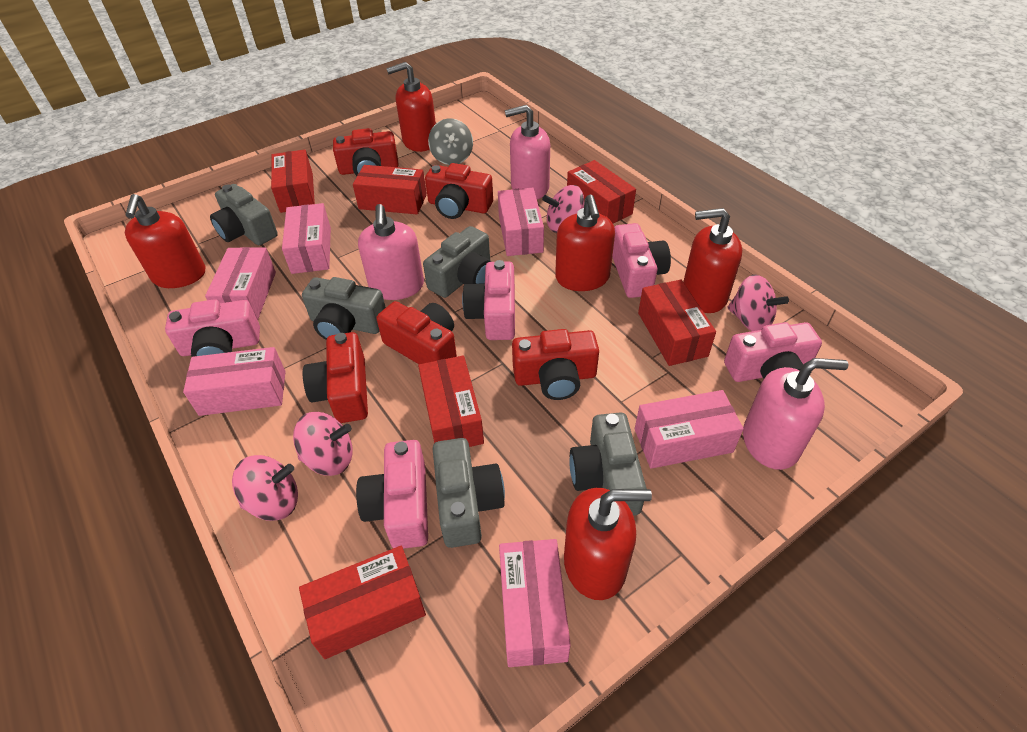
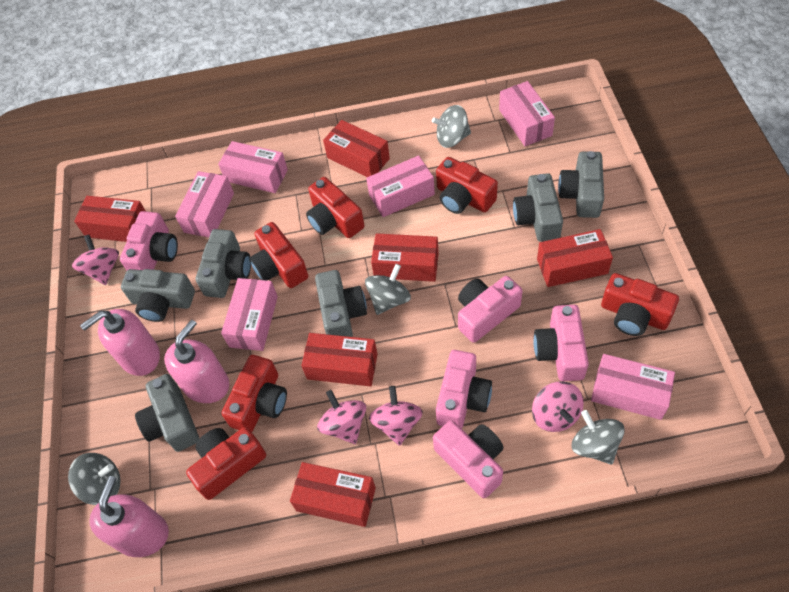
grey camera: 5 -> 6
grey spinning top: 1 -> 4
red camera: 5 -> 6
red soap dispenser: 5 -> 0

